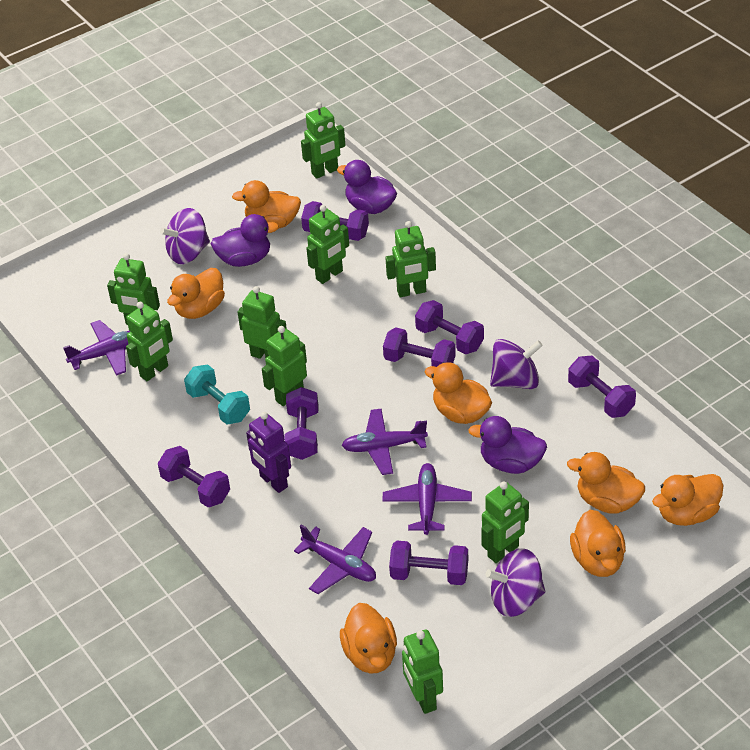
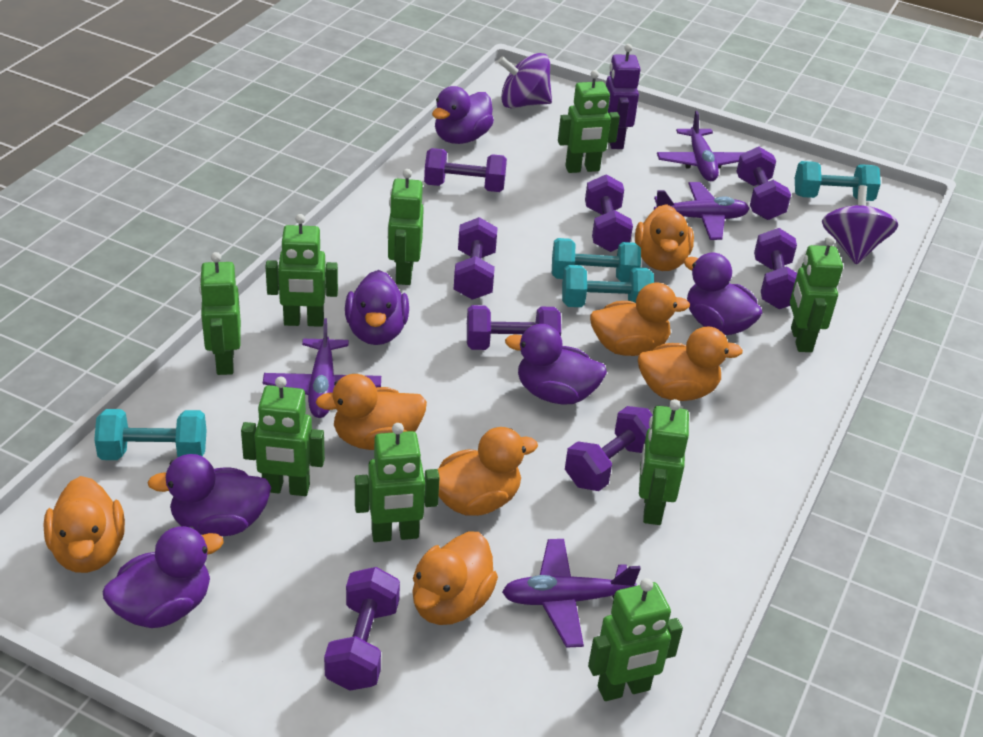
purple duck: 3 -> 6
purple dumbbell: 7 -> 8
purple spinning top: 3 -> 2
turquoise dumbbell: 1 -> 4

